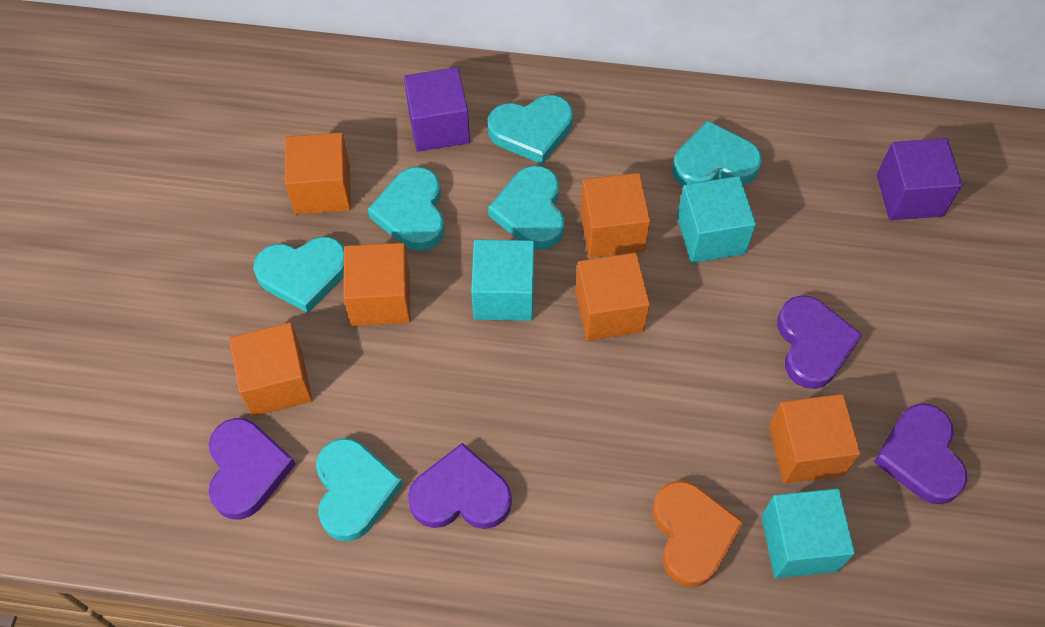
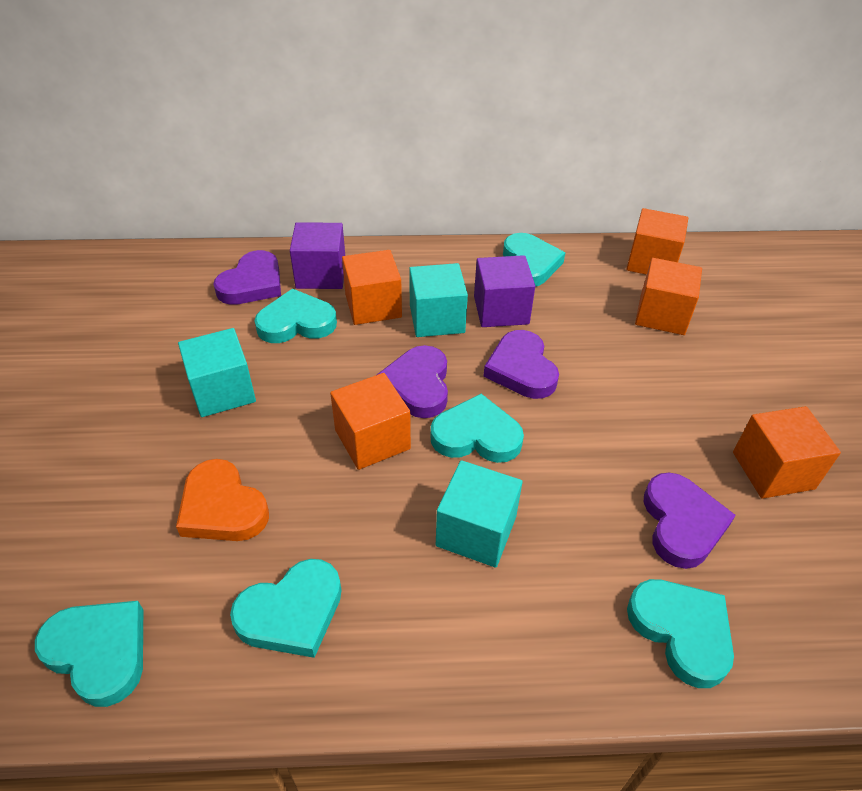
orange cube: 6 -> 5

